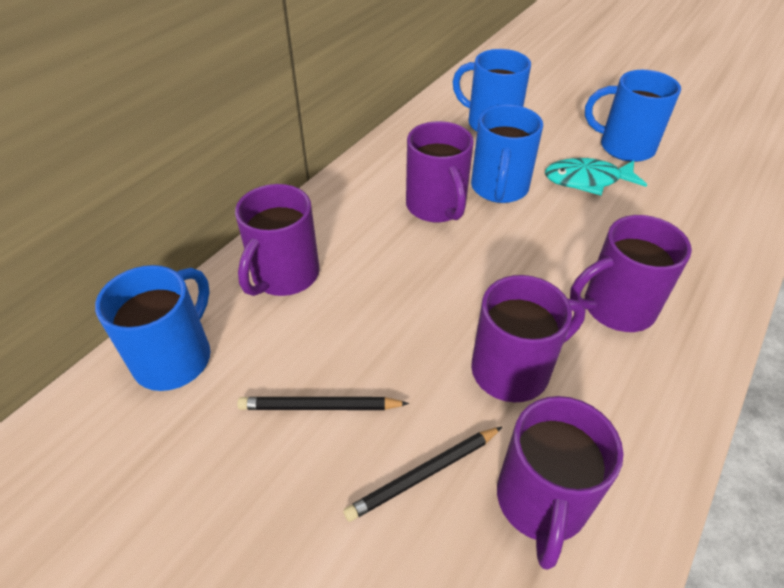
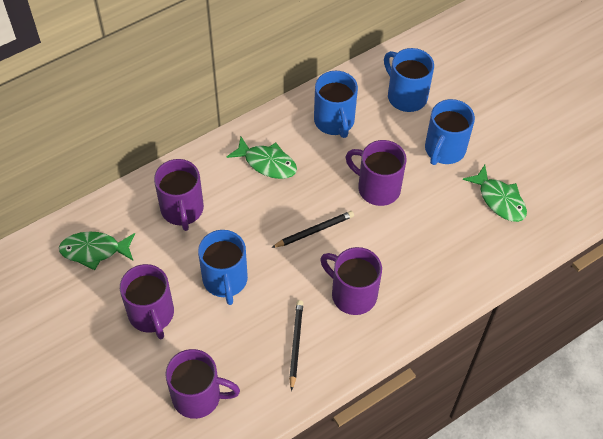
green fish: 0 -> 3
turquoise fish: 1 -> 0

